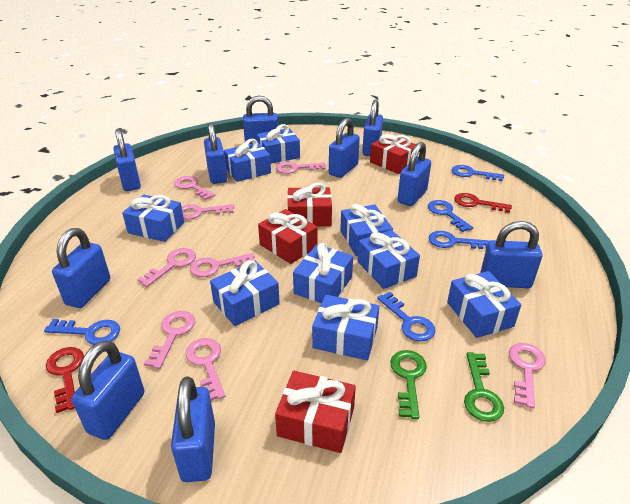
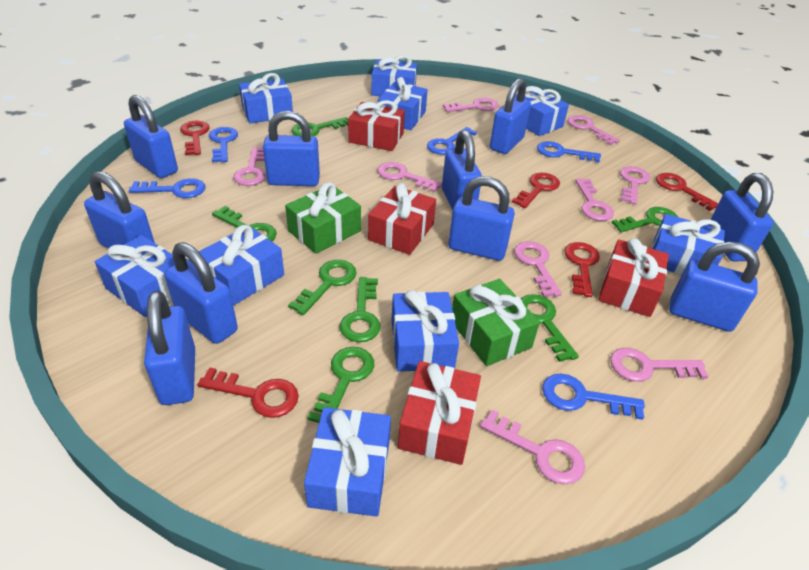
green gift: 0 -> 2
green key: 2 -> 7
pink key: 8 -> 9
red key: 2 -> 5

